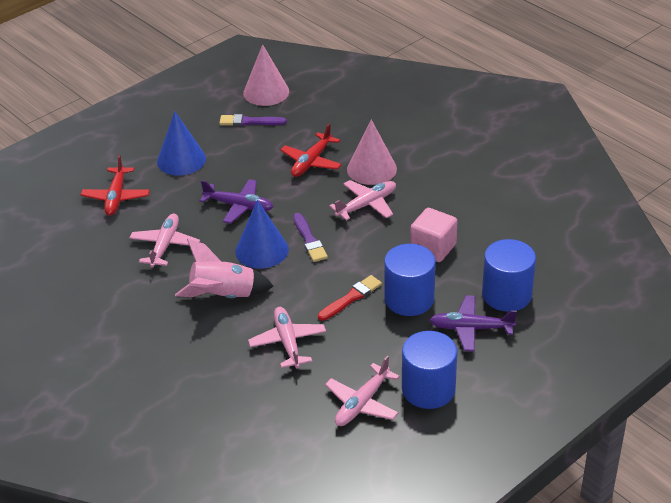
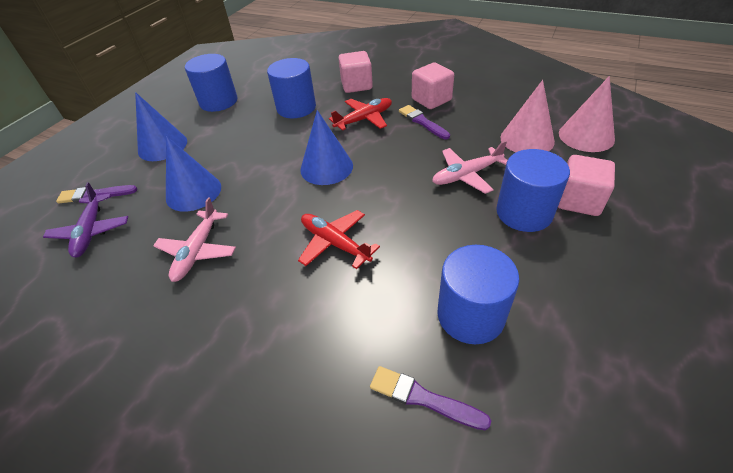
blue cone: 2 -> 3
blue cylinder: 3 -> 4
pink cube: 1 -> 3
pink plane: 4 -> 2
pink rocket: 1 -> 0
purple brush: 2 -> 3
purple plane: 2 -> 1
red brush: 1 -> 0

